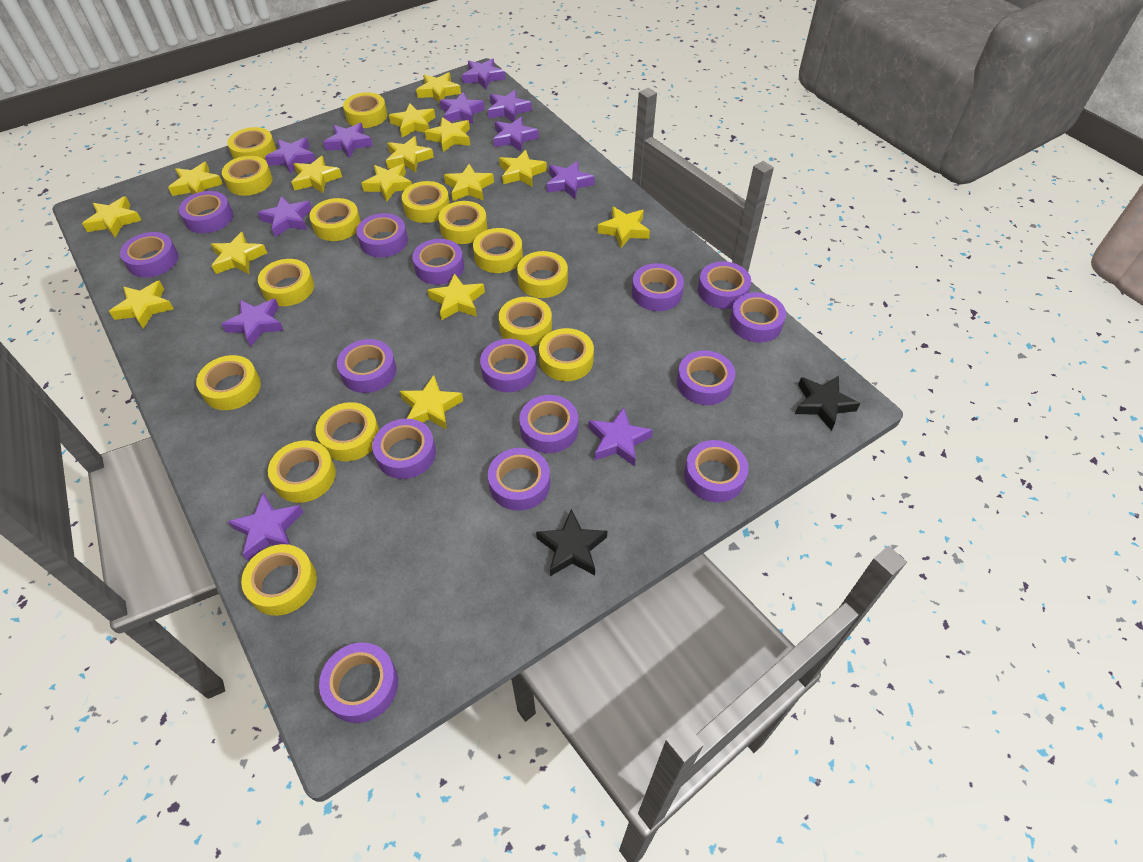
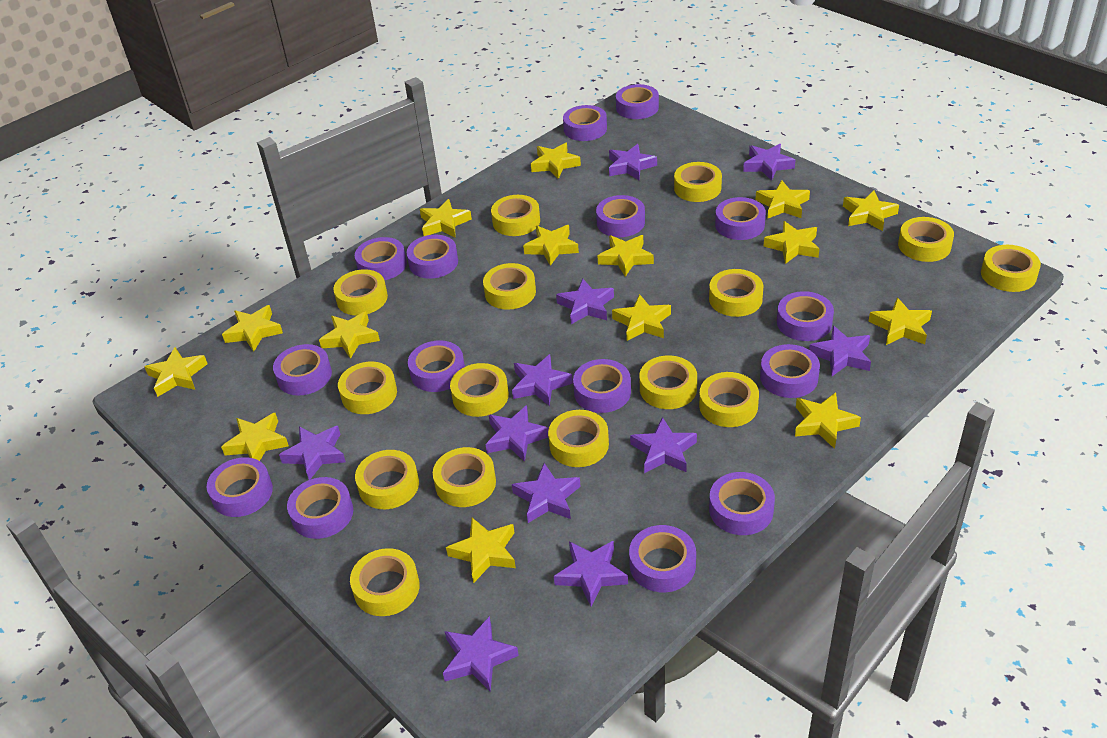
black star: 2 -> 0

